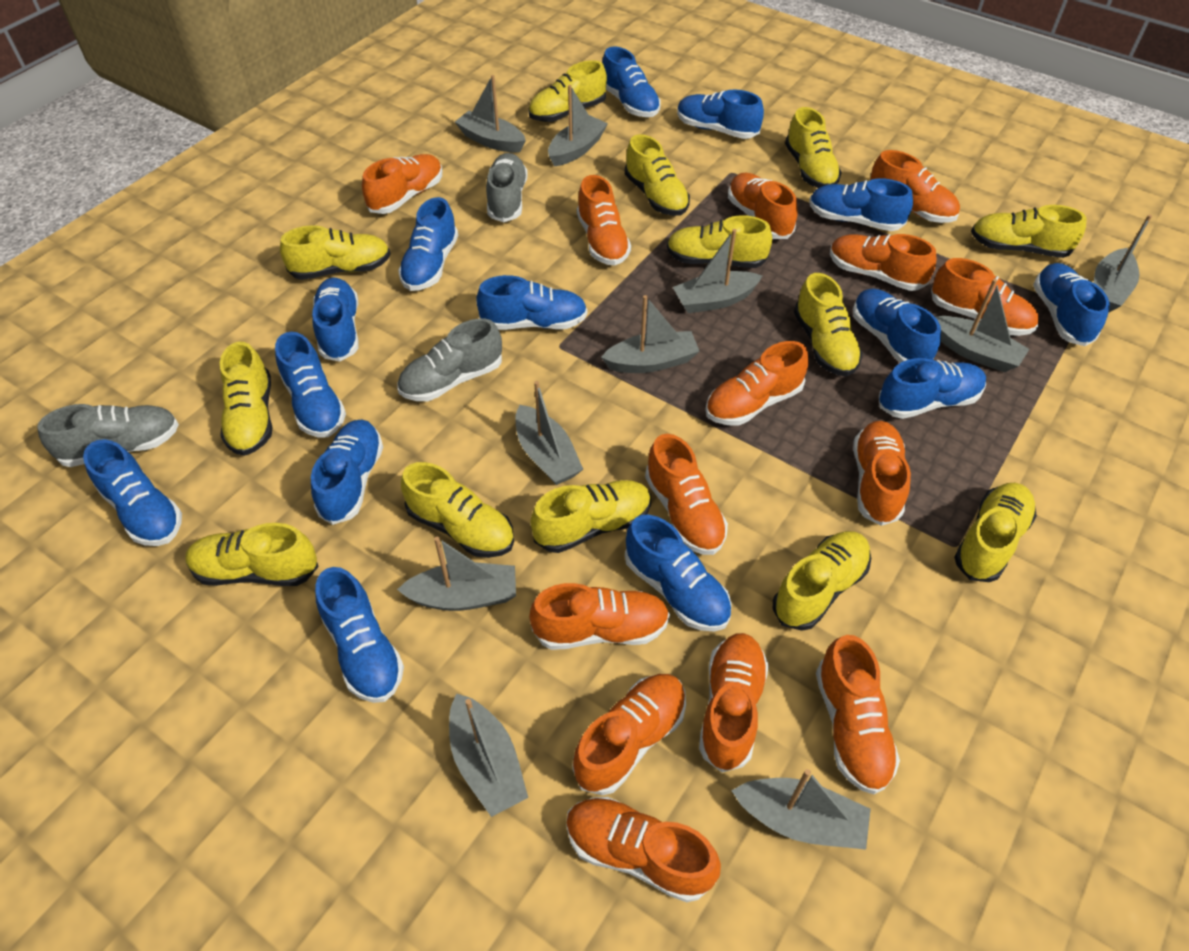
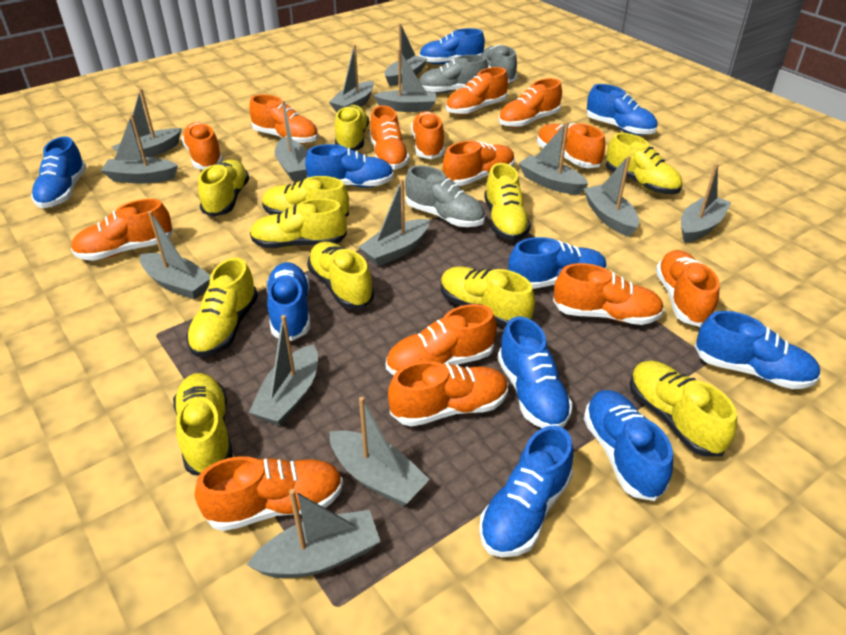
blue shoe: 14 -> 10
grey boat: 10 -> 14
yellow shoe: 13 -> 11

